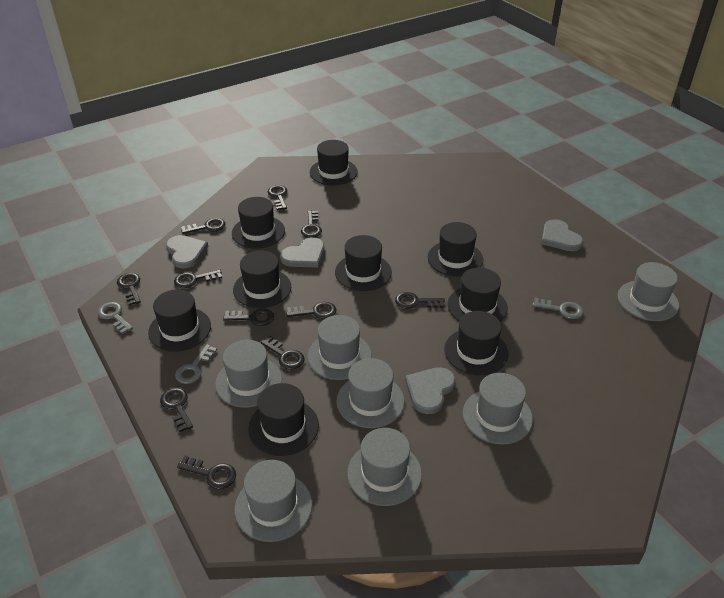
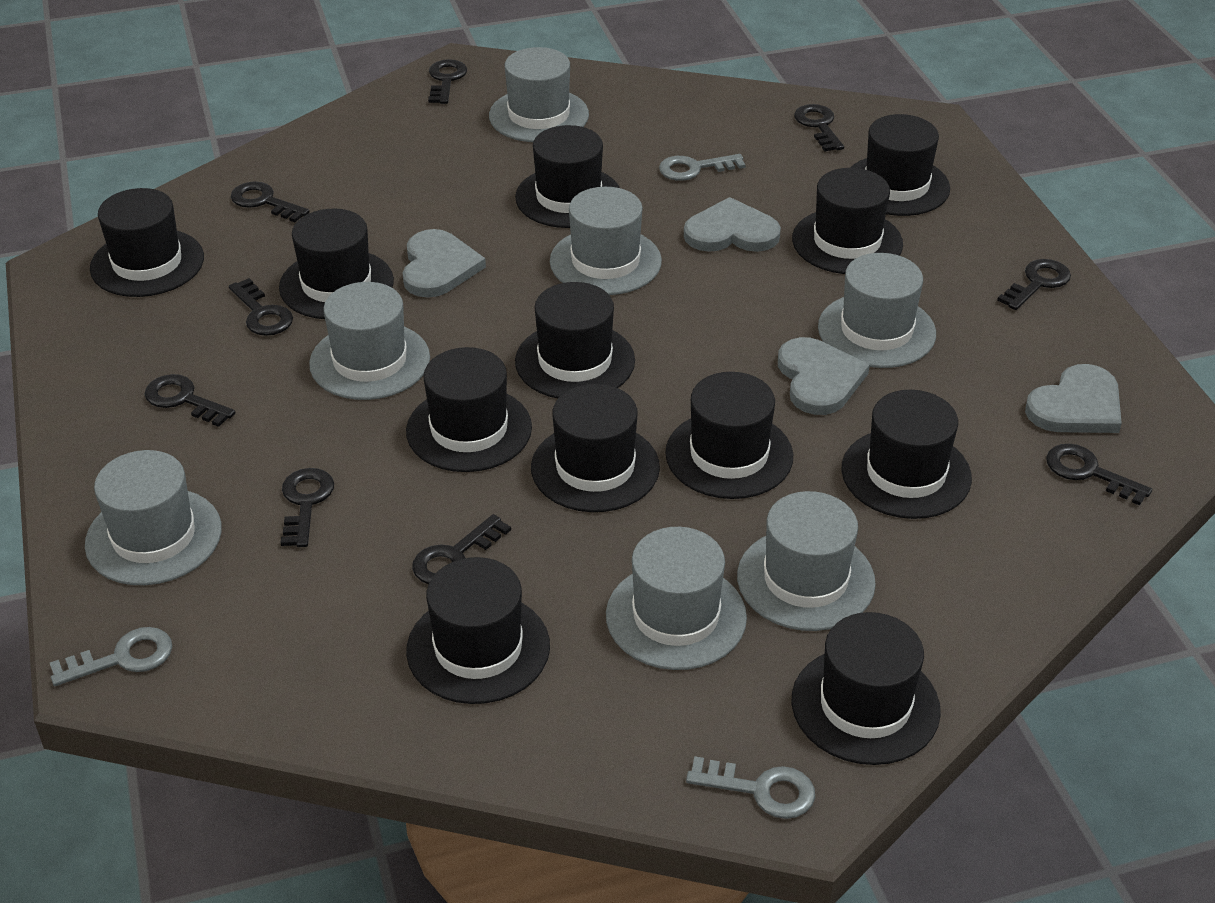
black hat: 9 -> 12
black key: 11 -> 9

